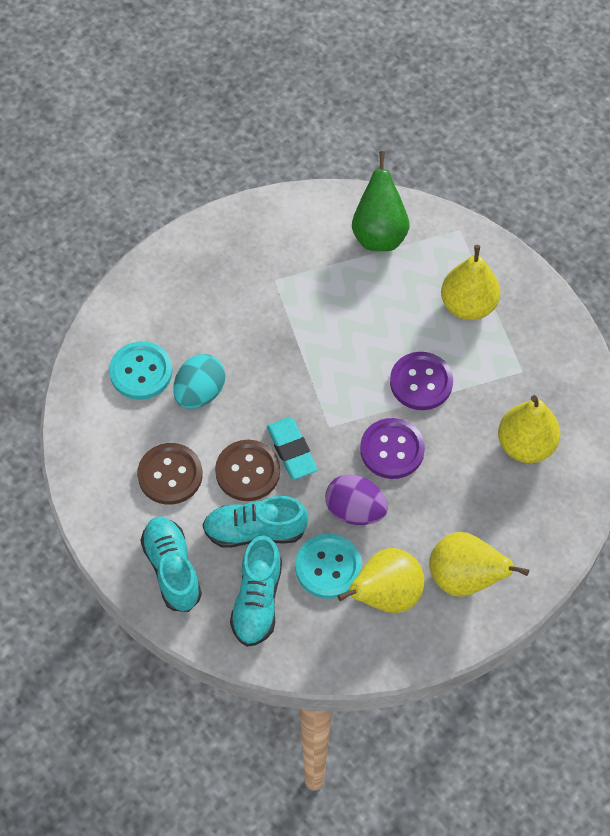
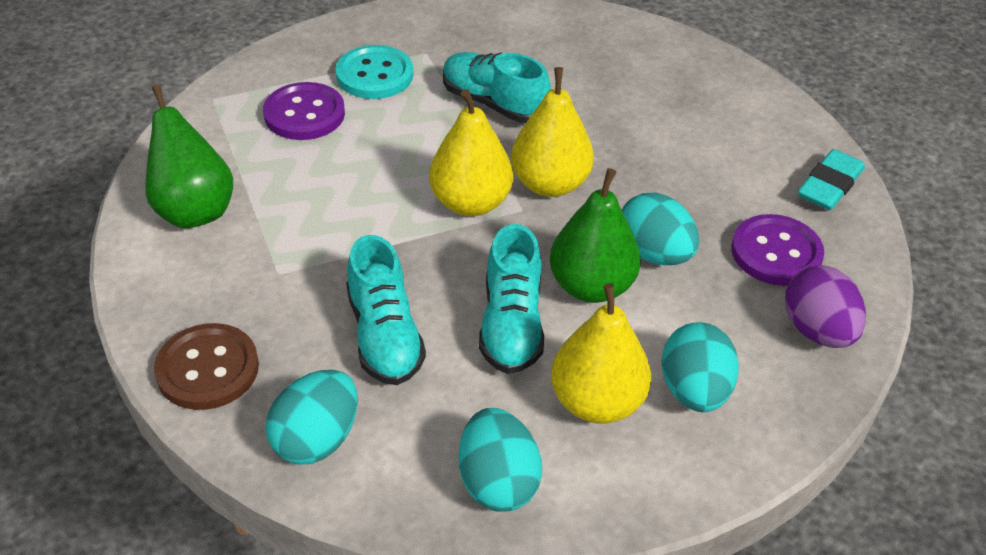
brown button: 2 -> 1
green pear: 1 -> 2
turquoise button: 2 -> 1
turquoise egg: 1 -> 4
yellow pear: 4 -> 3

